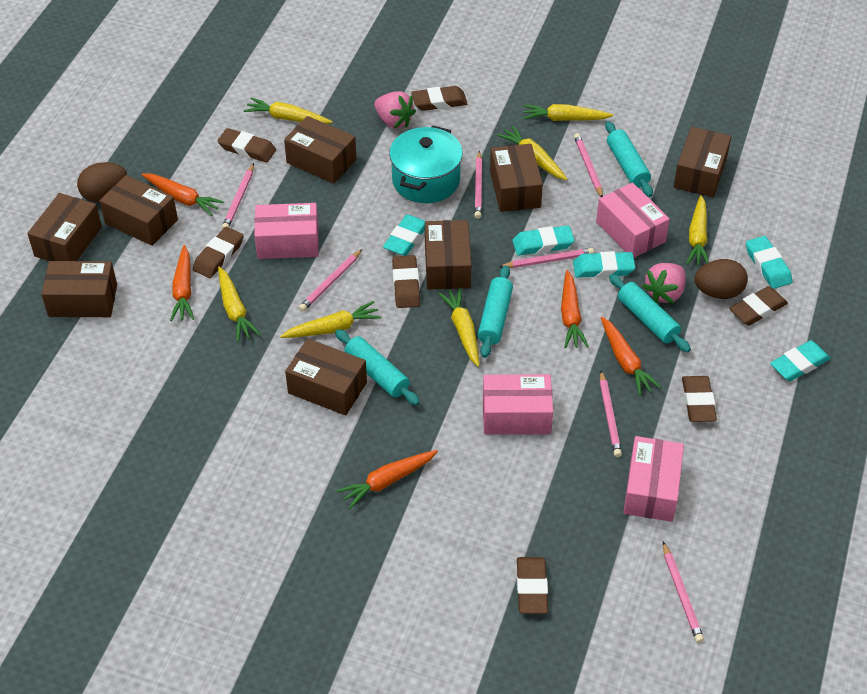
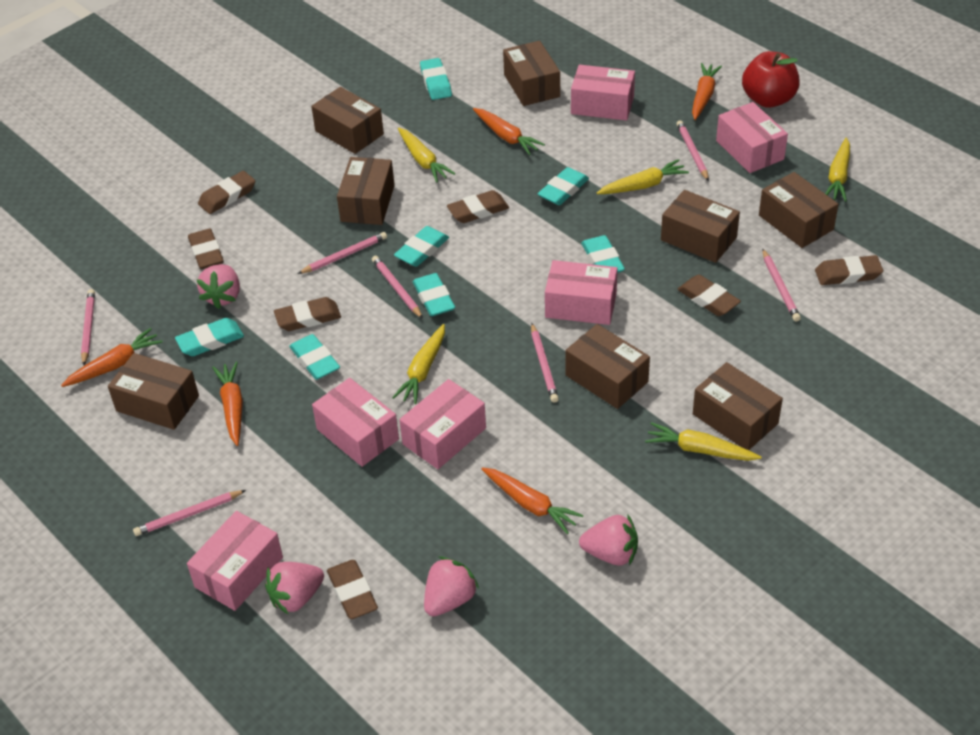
brown egg: 2 -> 0
pink box: 4 -> 6
pink strawberry: 2 -> 4
red apple: 0 -> 1
turquoise eraser: 5 -> 7
turquoise pot: 1 -> 0
turquoise rolling pin: 4 -> 0
yellow carrot: 7 -> 5

